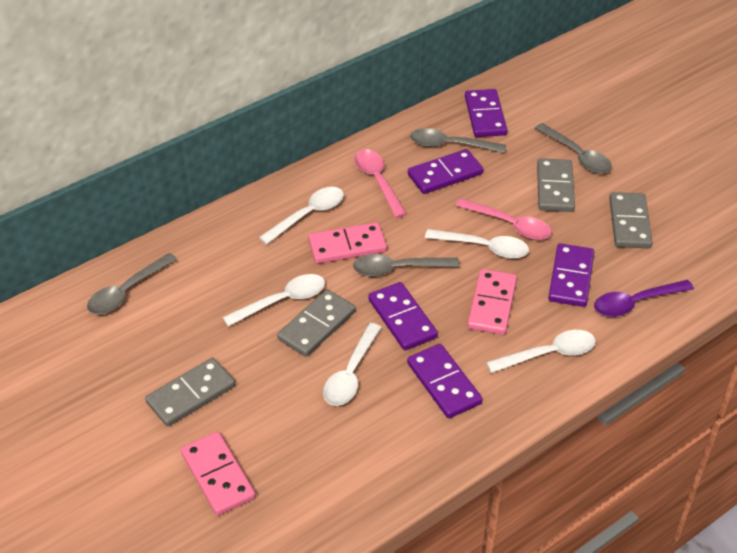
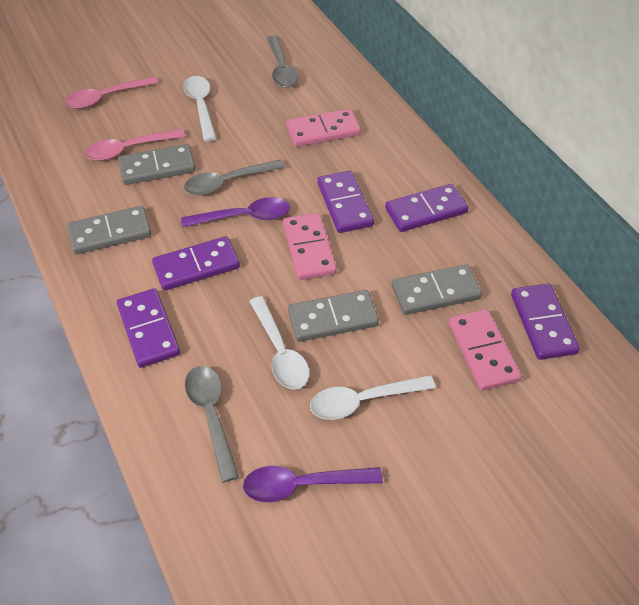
grey spoon: 4 -> 3
purple spoon: 1 -> 2
white spoon: 5 -> 3

